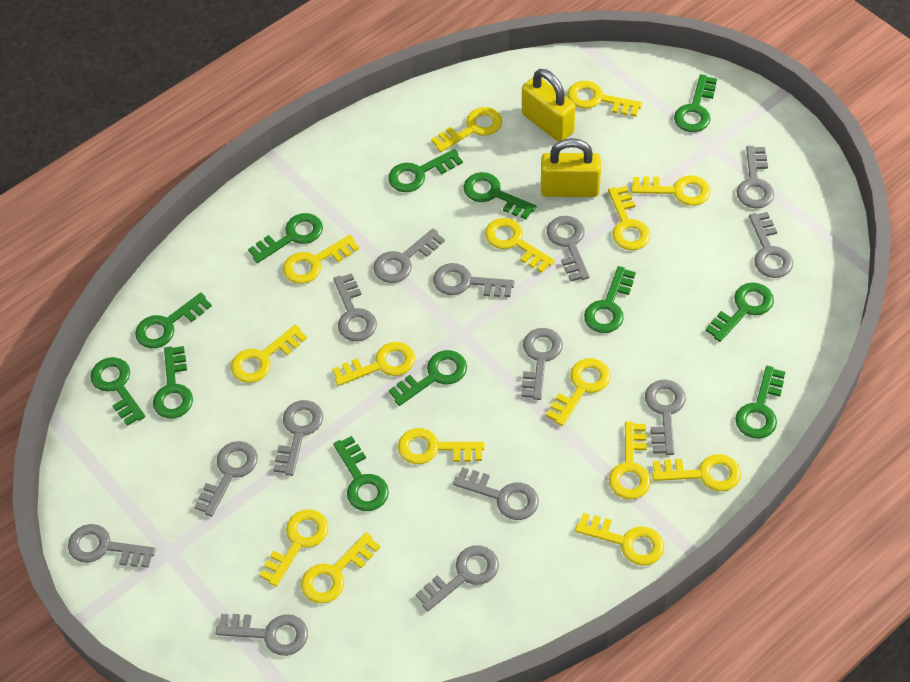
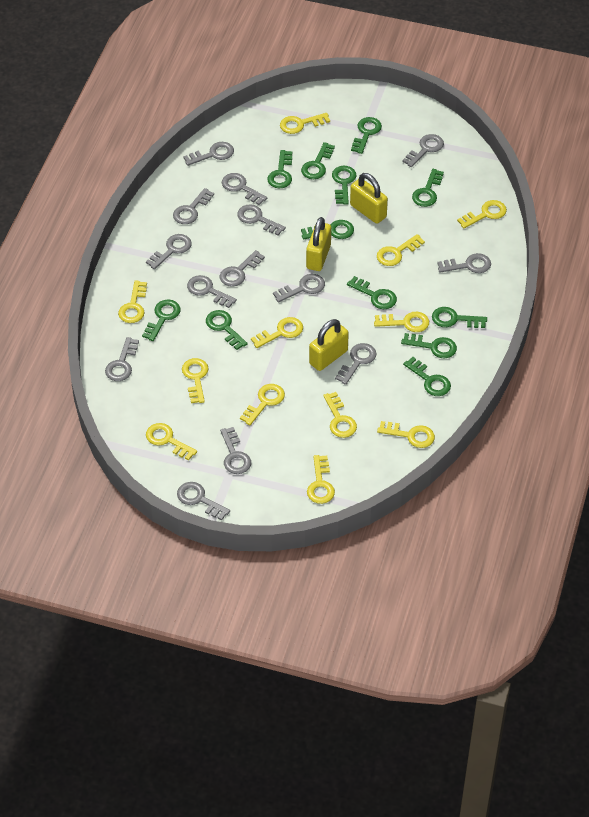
yellow key: 15 -> 12
yellow padlock: 2 -> 3

